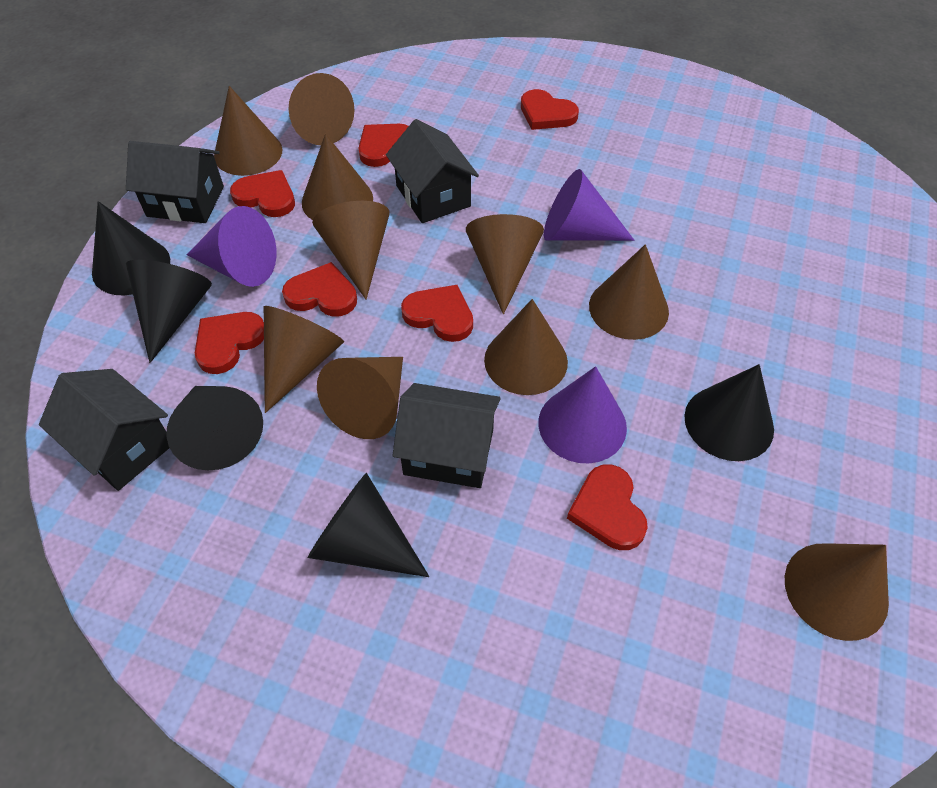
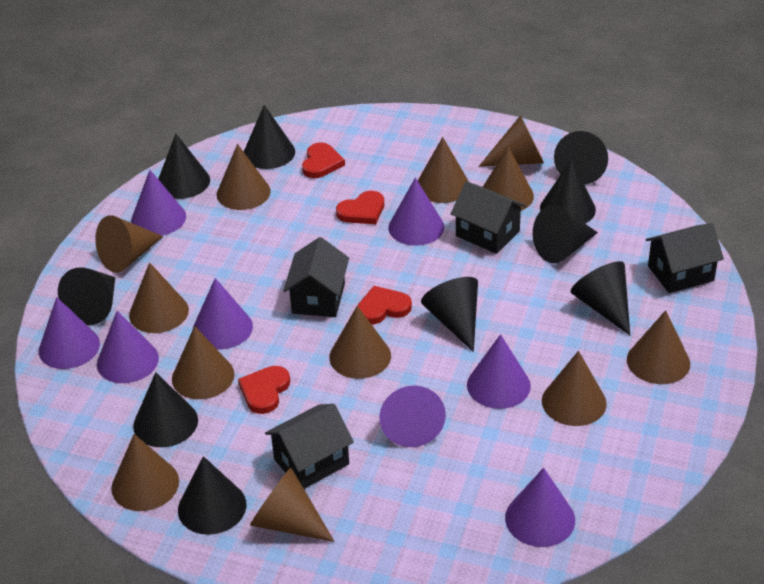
black cone: 5 -> 10
brown cone: 10 -> 12
purple cone: 3 -> 8
red heart: 7 -> 4

